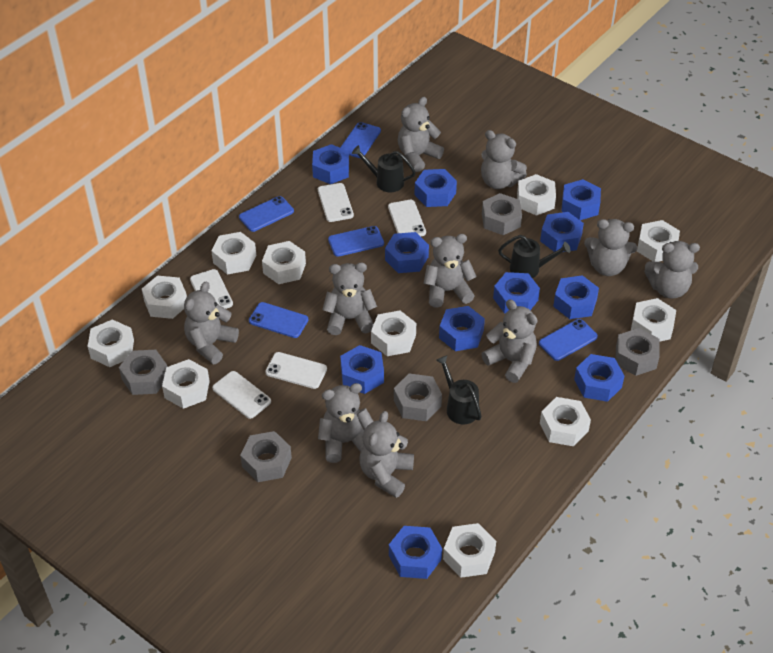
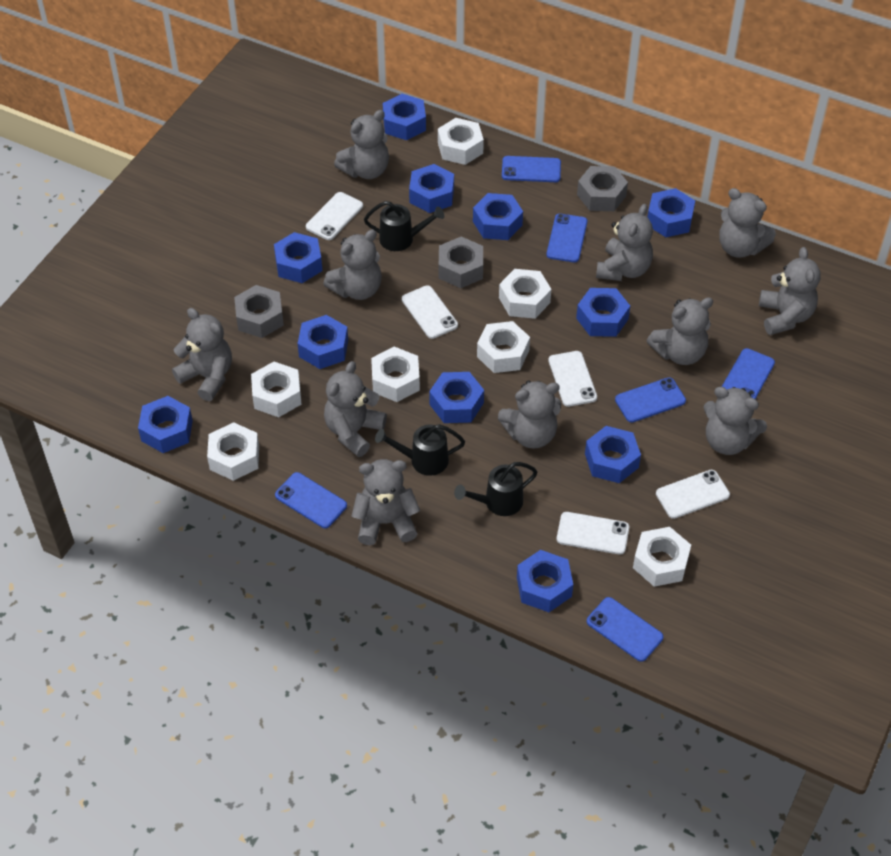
blue phone: 5 -> 6
grey nut: 5 -> 3
grey teddy bear: 10 -> 11
white nut: 11 -> 7

